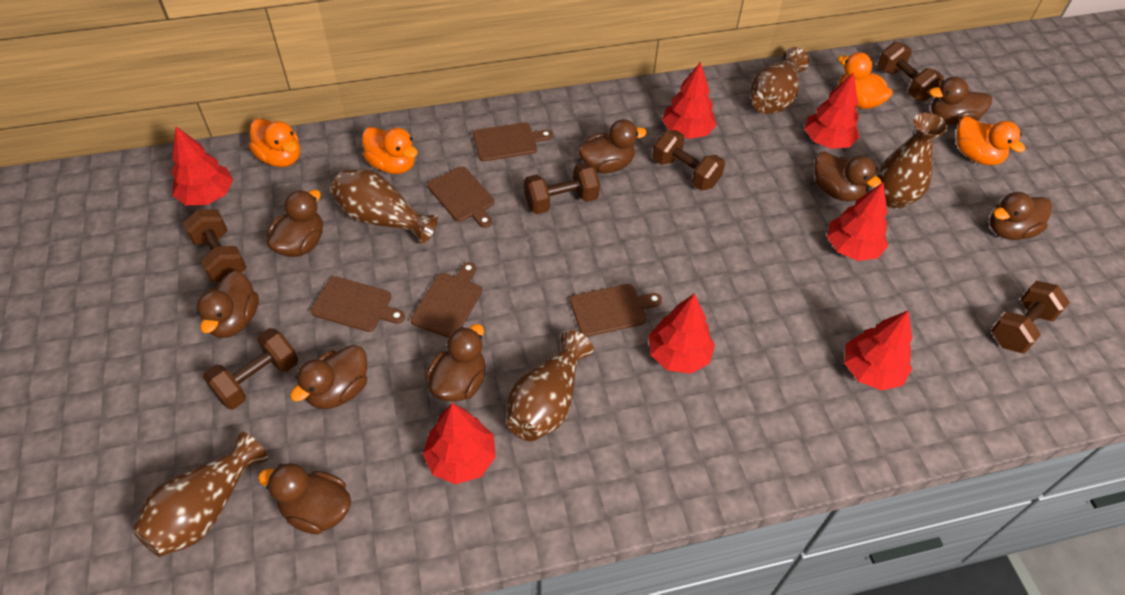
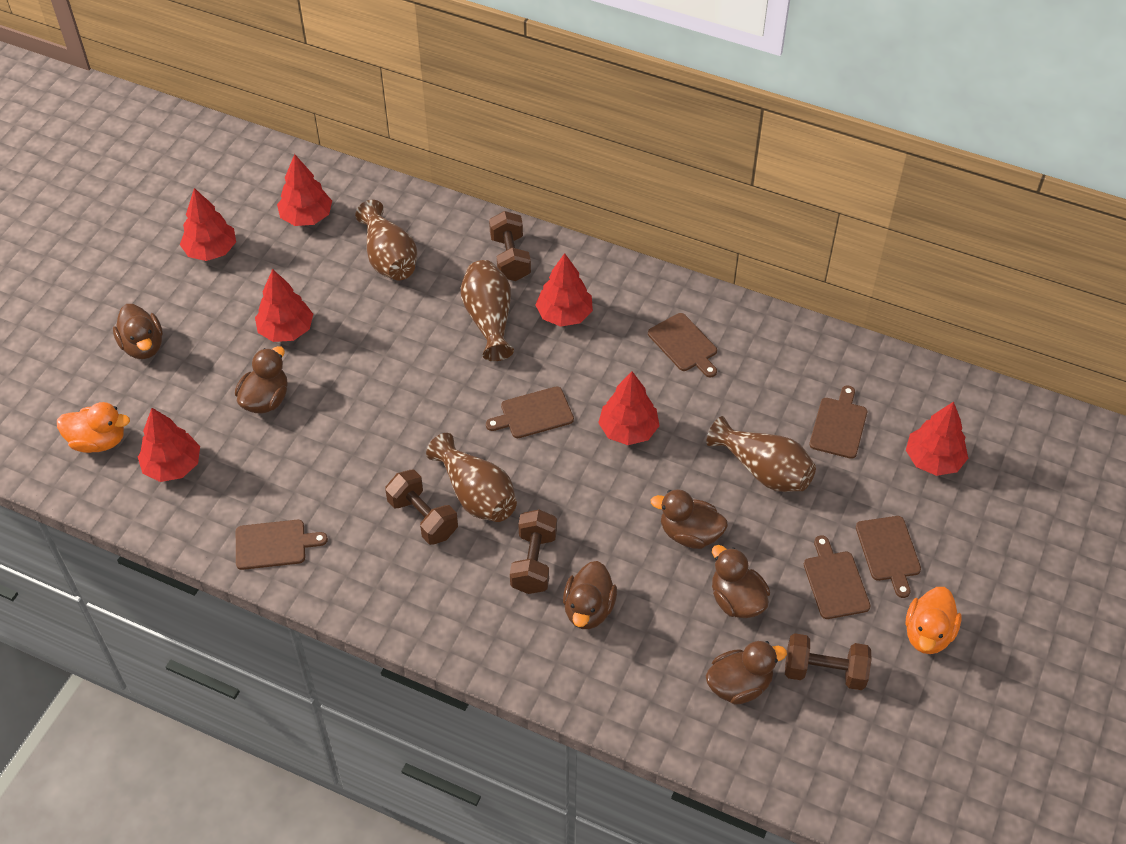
brown cutting board: 5 -> 6
brown duck: 9 -> 6
brown dumbbell: 6 -> 4
brown vase: 5 -> 4
orange duck: 4 -> 2

